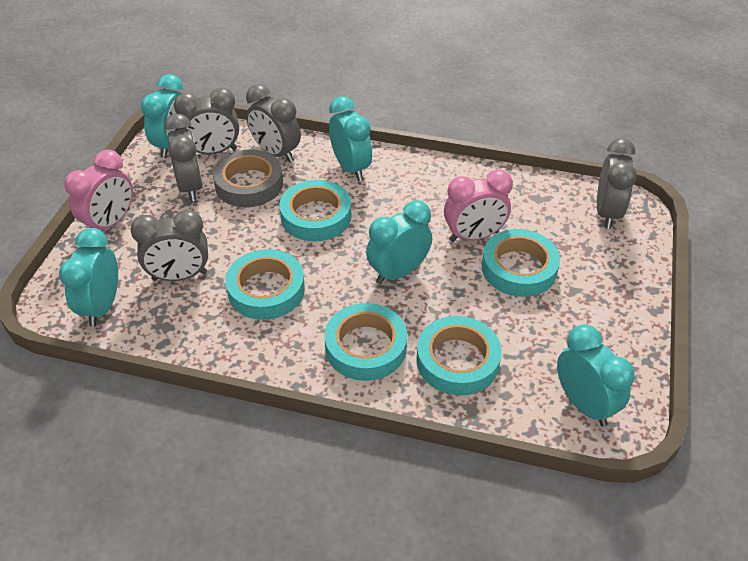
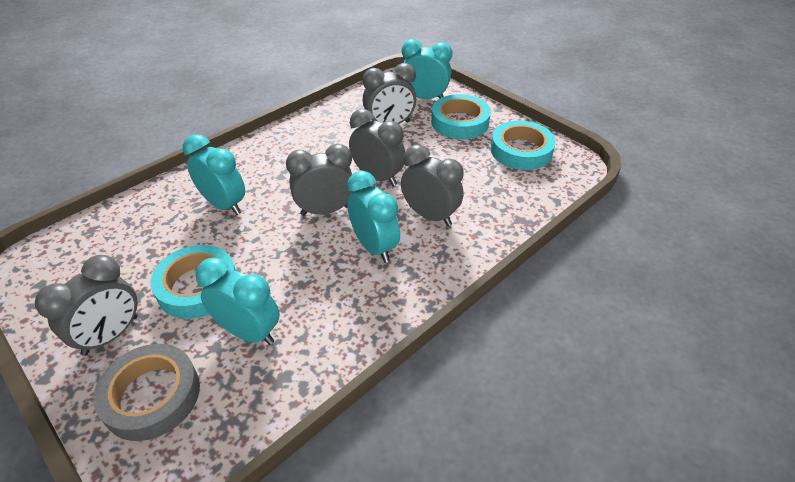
pink clock: 2 -> 0
turquoise clock: 5 -> 4
turquoise tape: 5 -> 3

